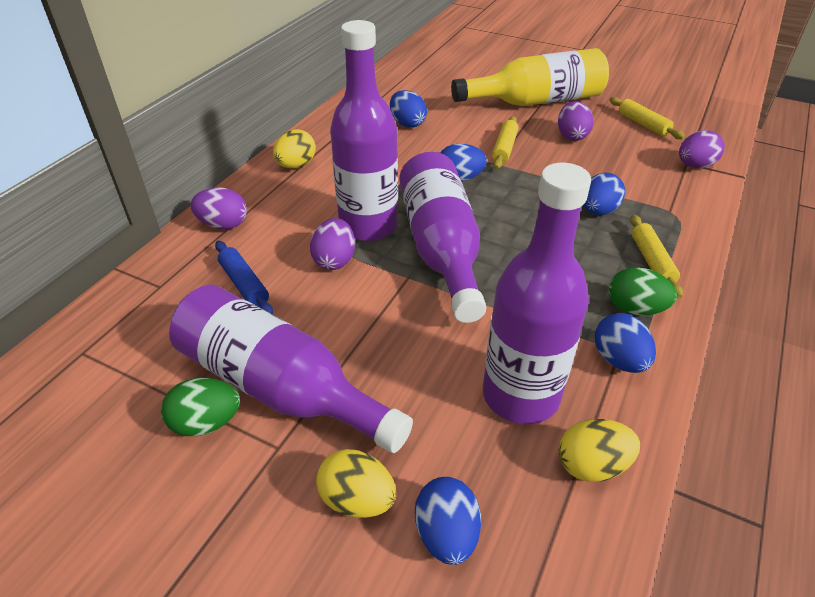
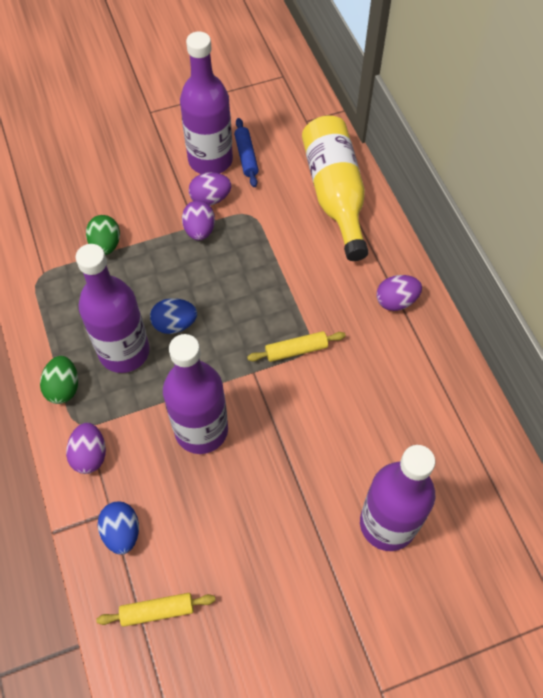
blue egg: 5 -> 2
yellow egg: 3 -> 0
yellow rolling pin: 3 -> 2

